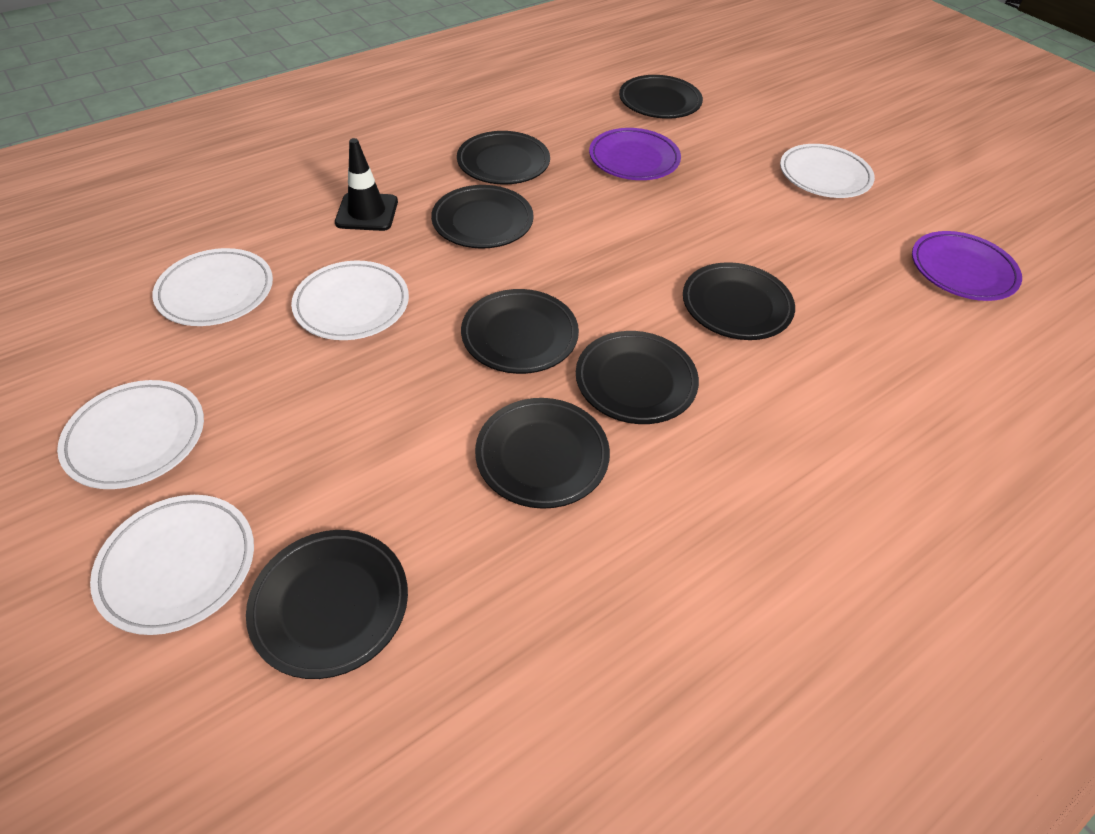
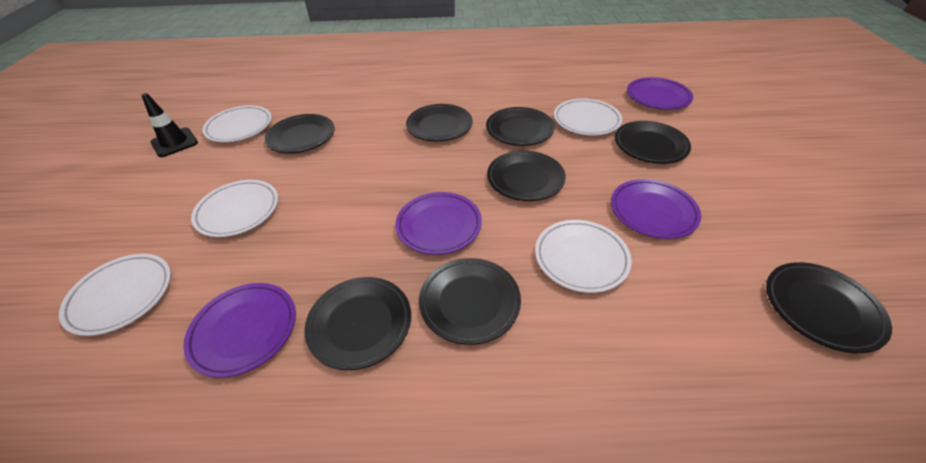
purple plate: 2 -> 4

